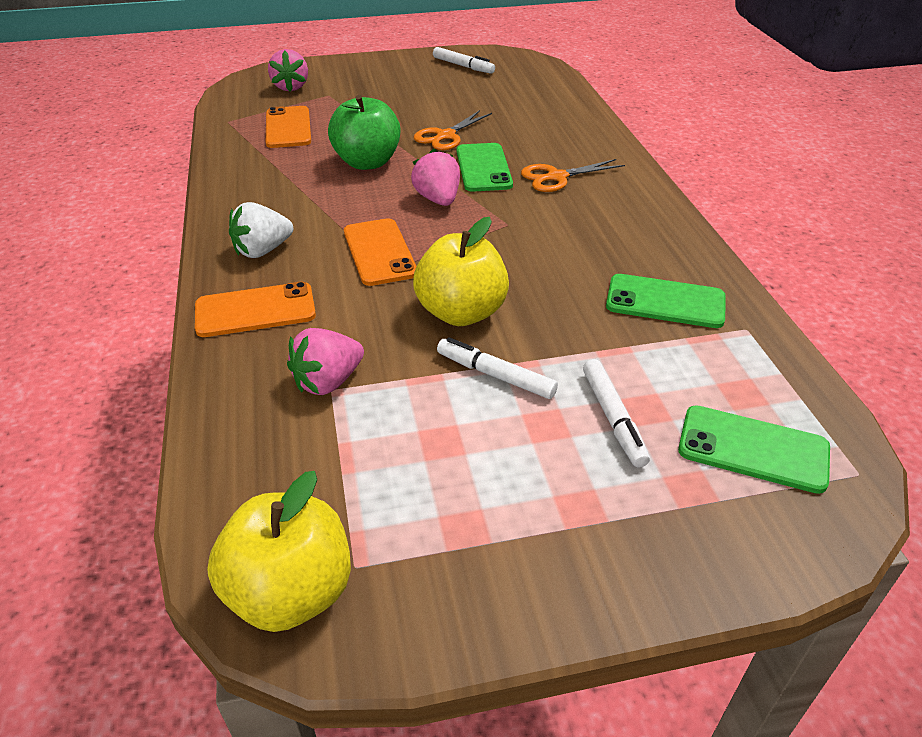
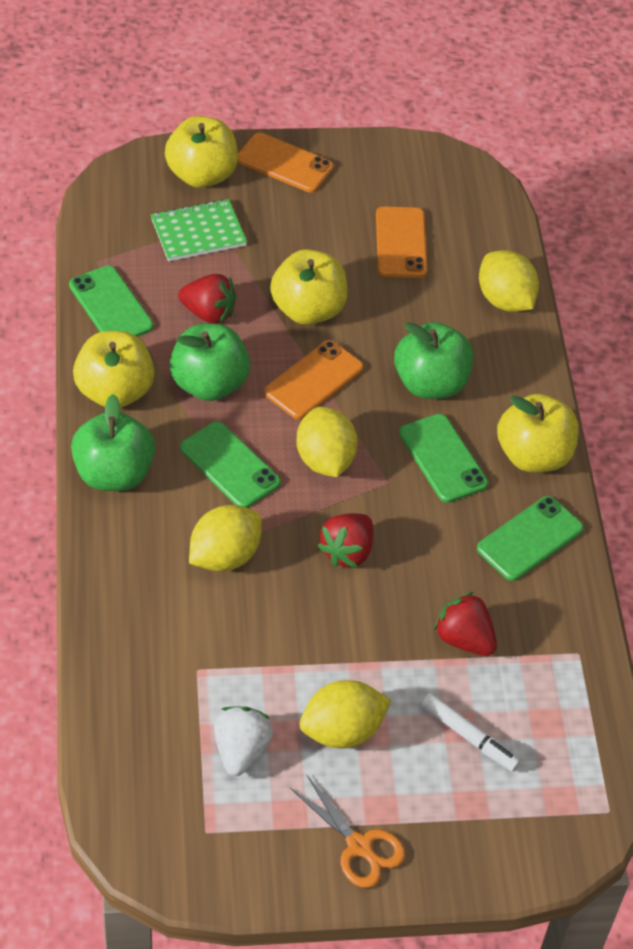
green apple: 1 -> 3
green notebook: 0 -> 1
green phone: 3 -> 4
orange scissors: 2 -> 1
pink strawberry: 3 -> 0
red strawberry: 0 -> 3
white marker: 3 -> 1
yellow apple: 2 -> 4
yellow lemon: 0 -> 4

